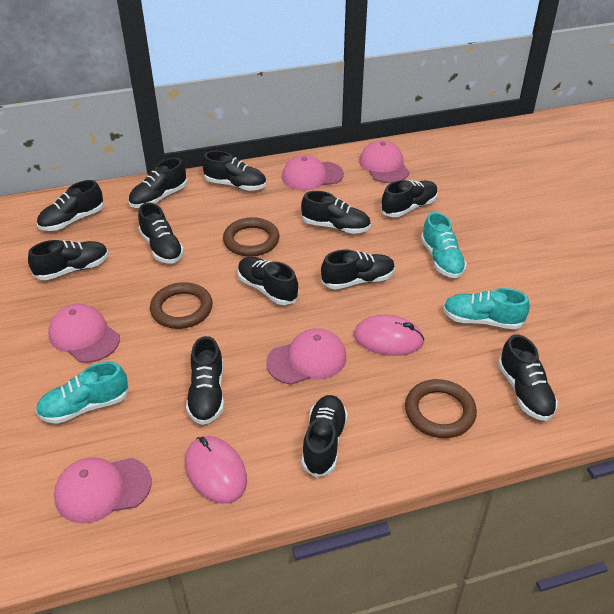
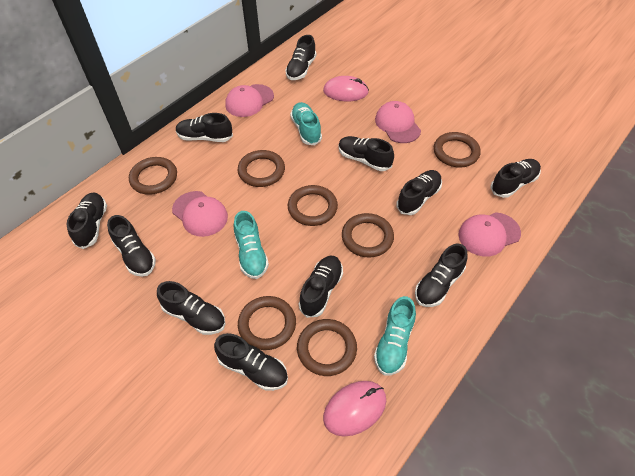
black shoe: 12 -> 11
brown ring: 3 -> 7
pink cap: 5 -> 4

